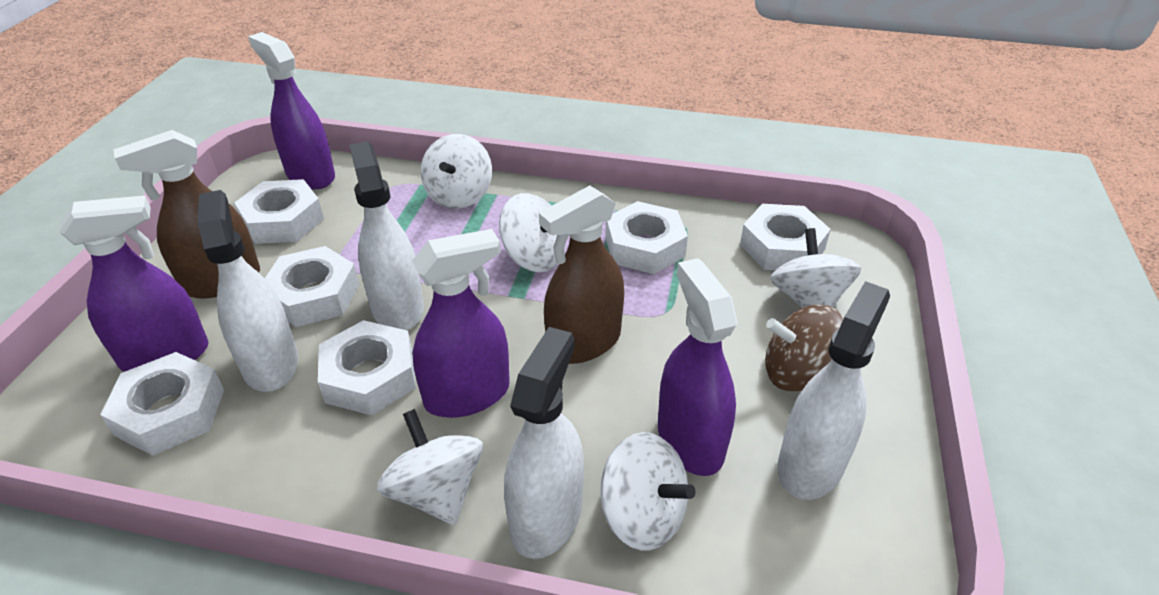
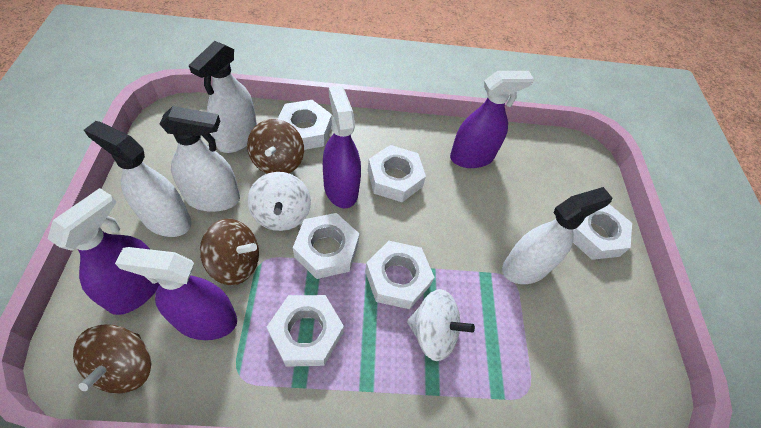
brown spinning top: 1 -> 3
brown spray bottle: 2 -> 0
white spinning top: 5 -> 2

